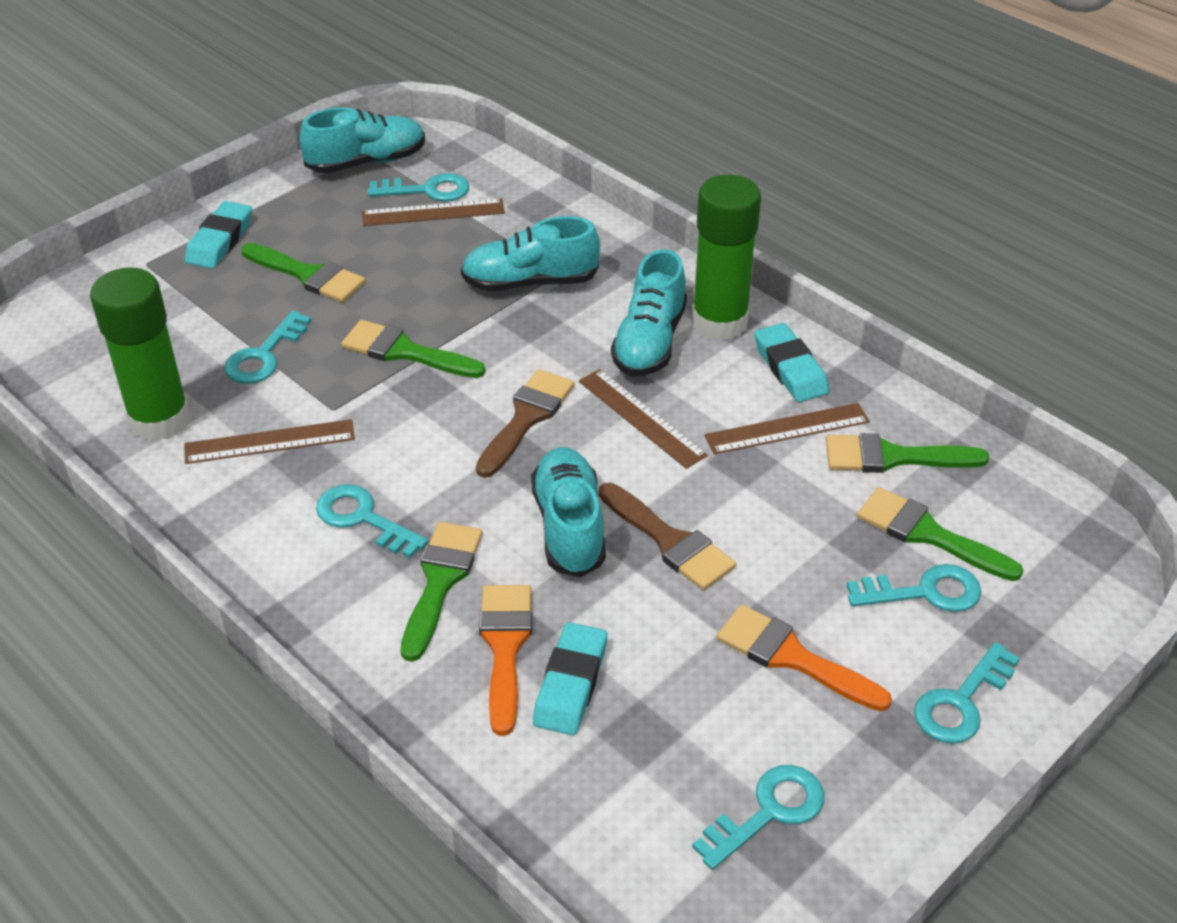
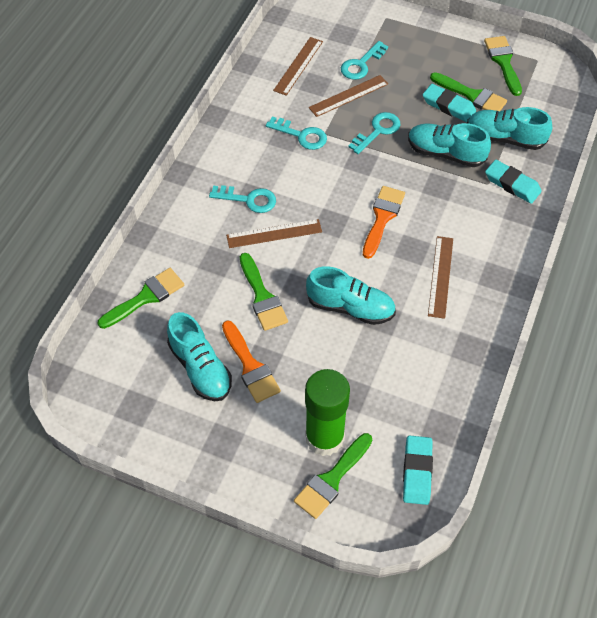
brown brush: 2 -> 0
green glue stick: 2 -> 1
turquoise key: 6 -> 4

